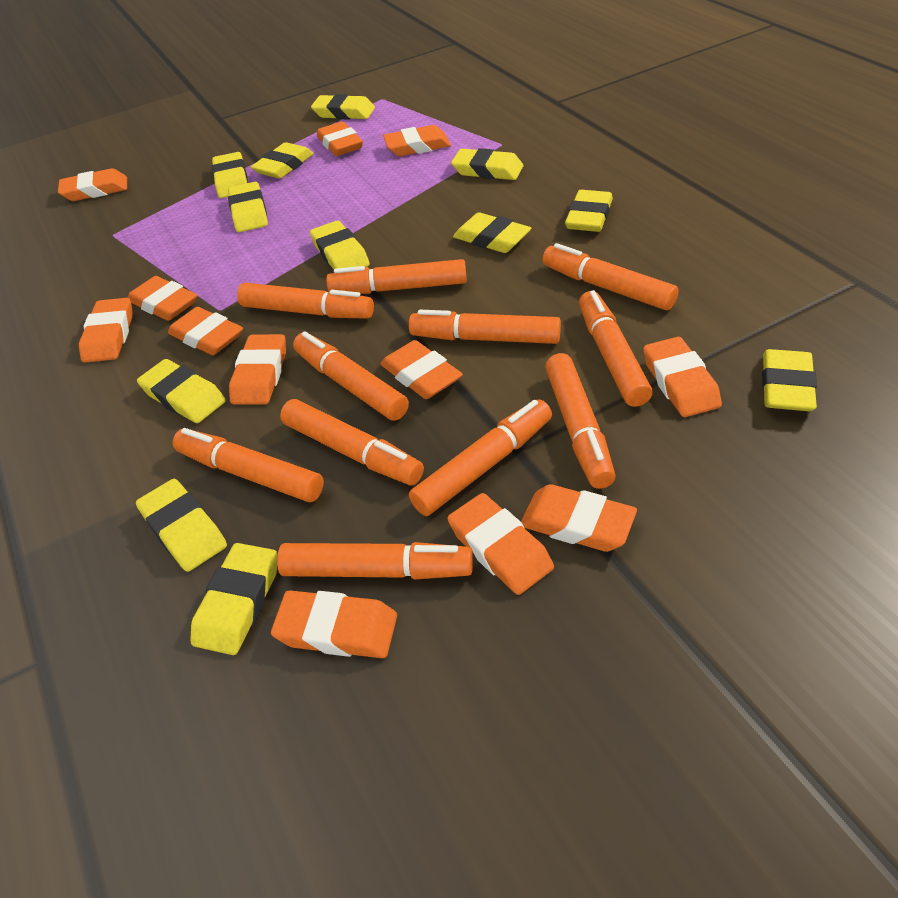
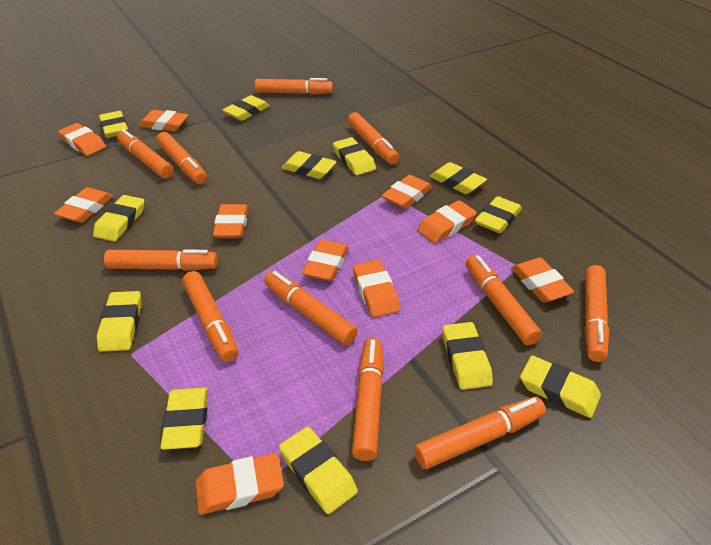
orange eraser: 12 -> 10

